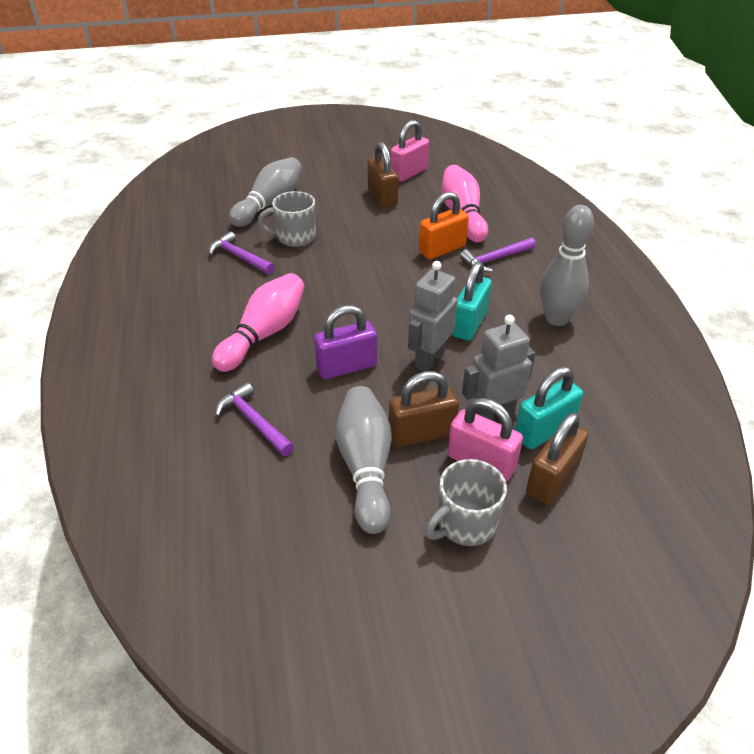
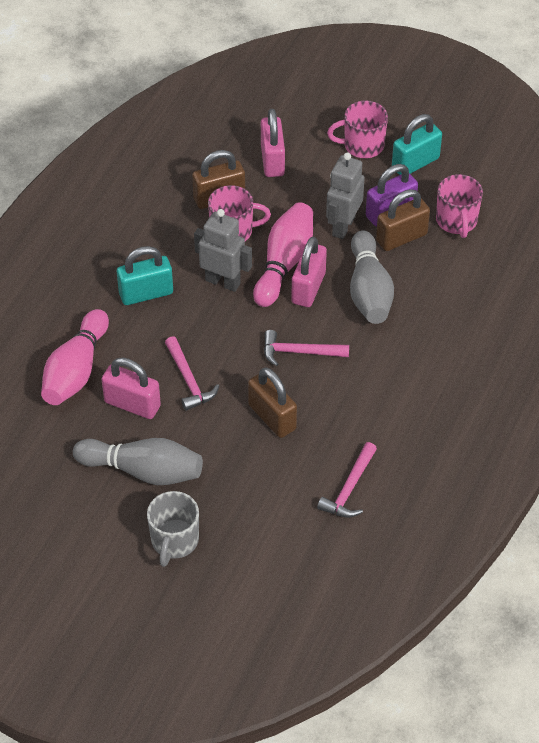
grey bowling pin: 3 -> 2
grey mug: 2 -> 1
orange padlock: 1 -> 0
pink hammer: 0 -> 3
pink mug: 0 -> 3
pink padlock: 2 -> 3
purple hammer: 3 -> 0

